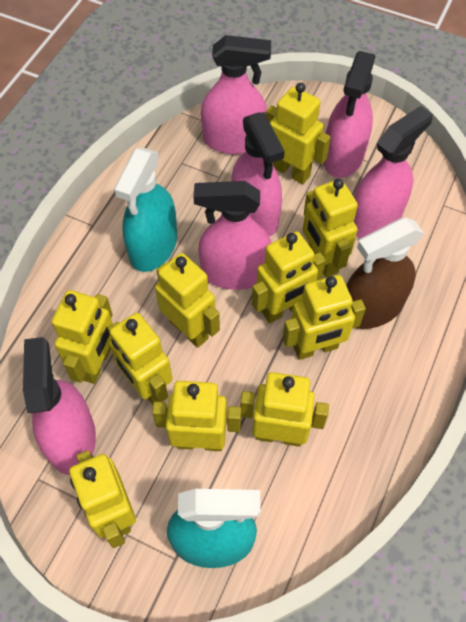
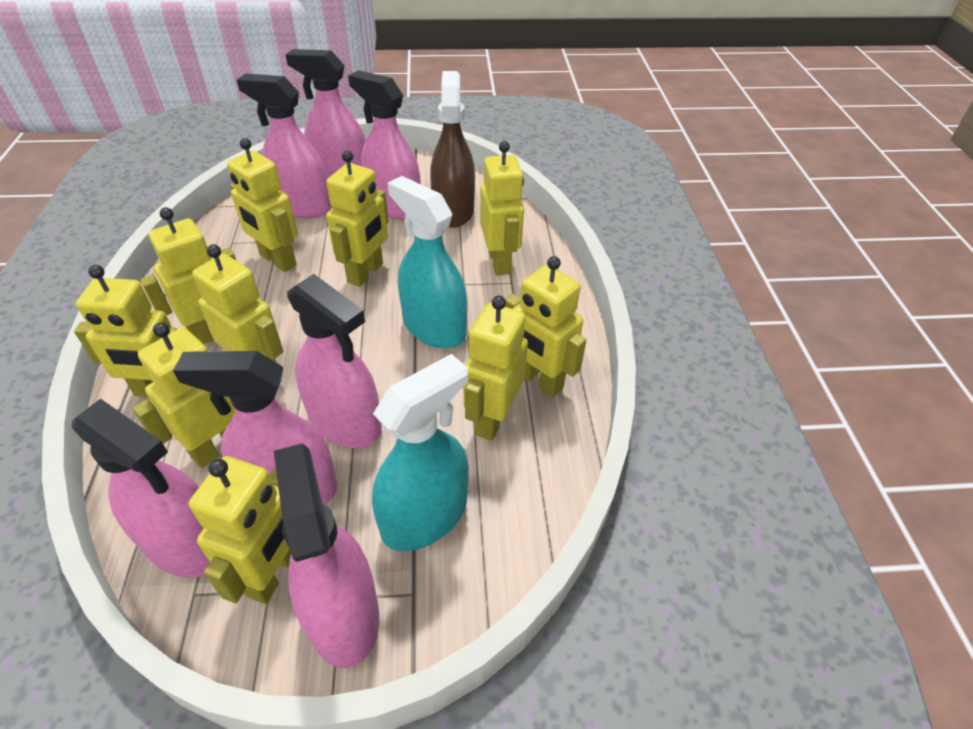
pink spray bottle: 6 -> 7

